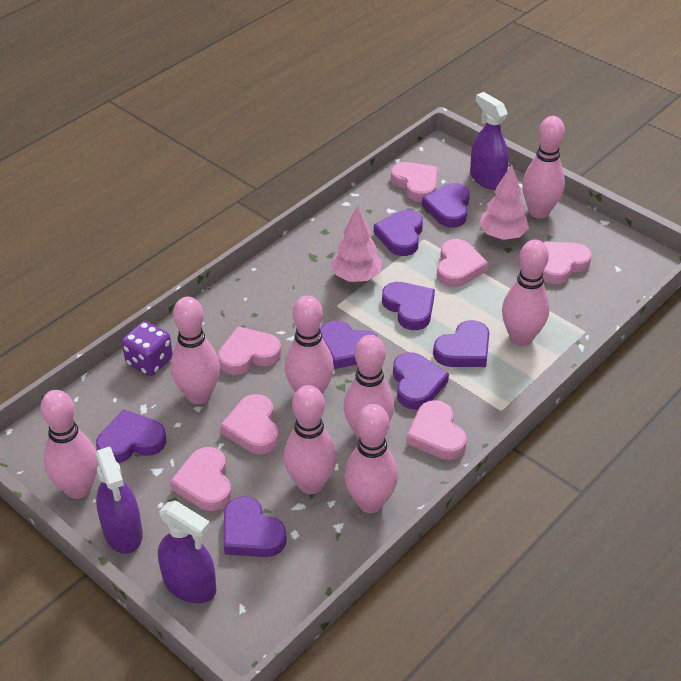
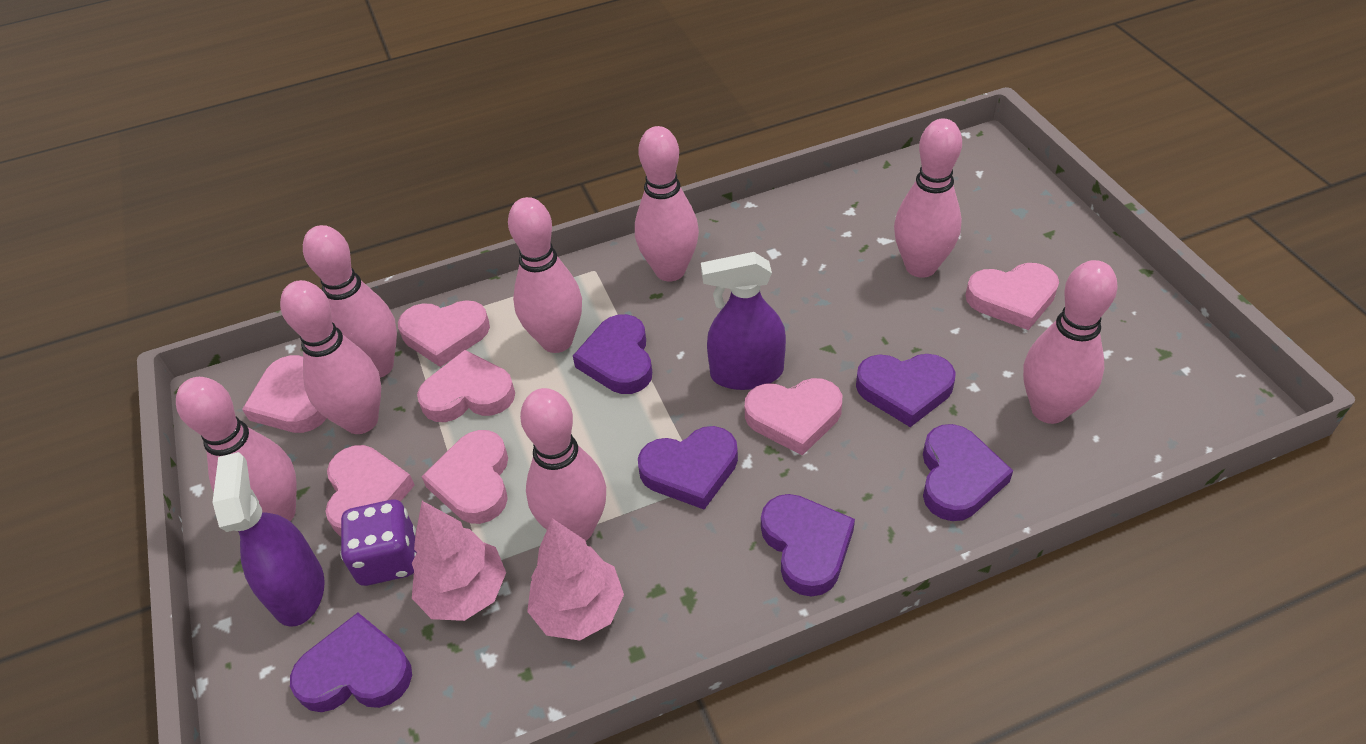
purple heart: 8 -> 6
purple spray bottle: 3 -> 2

